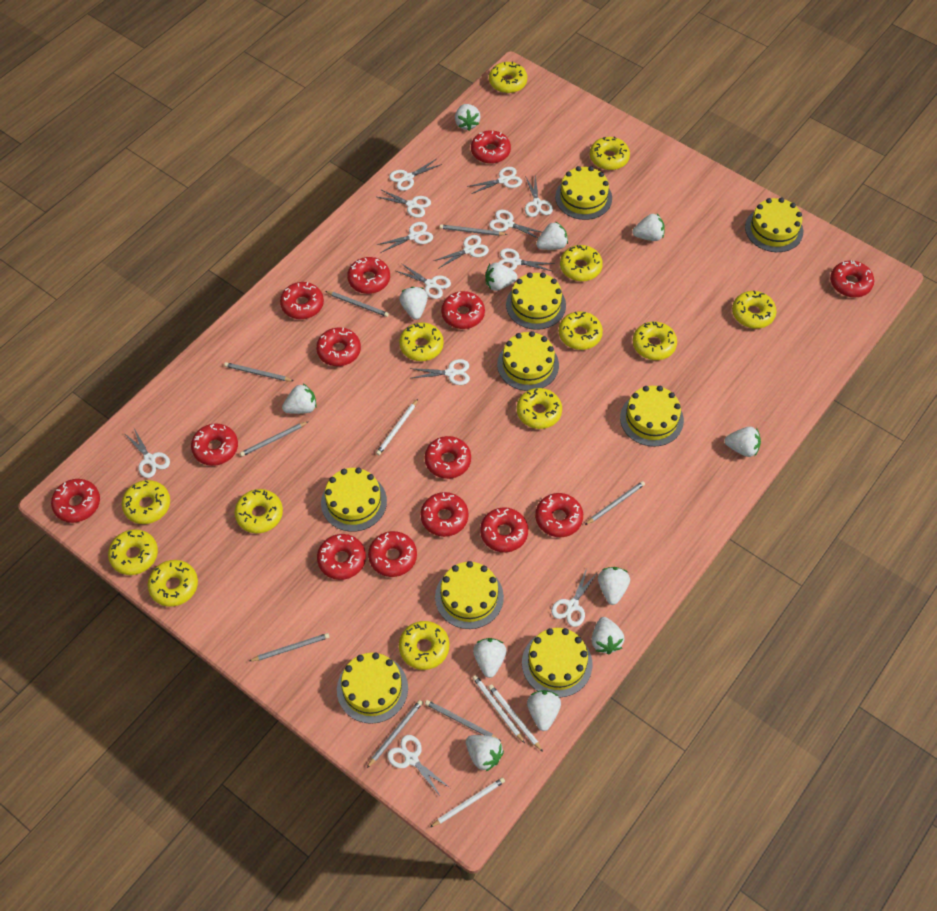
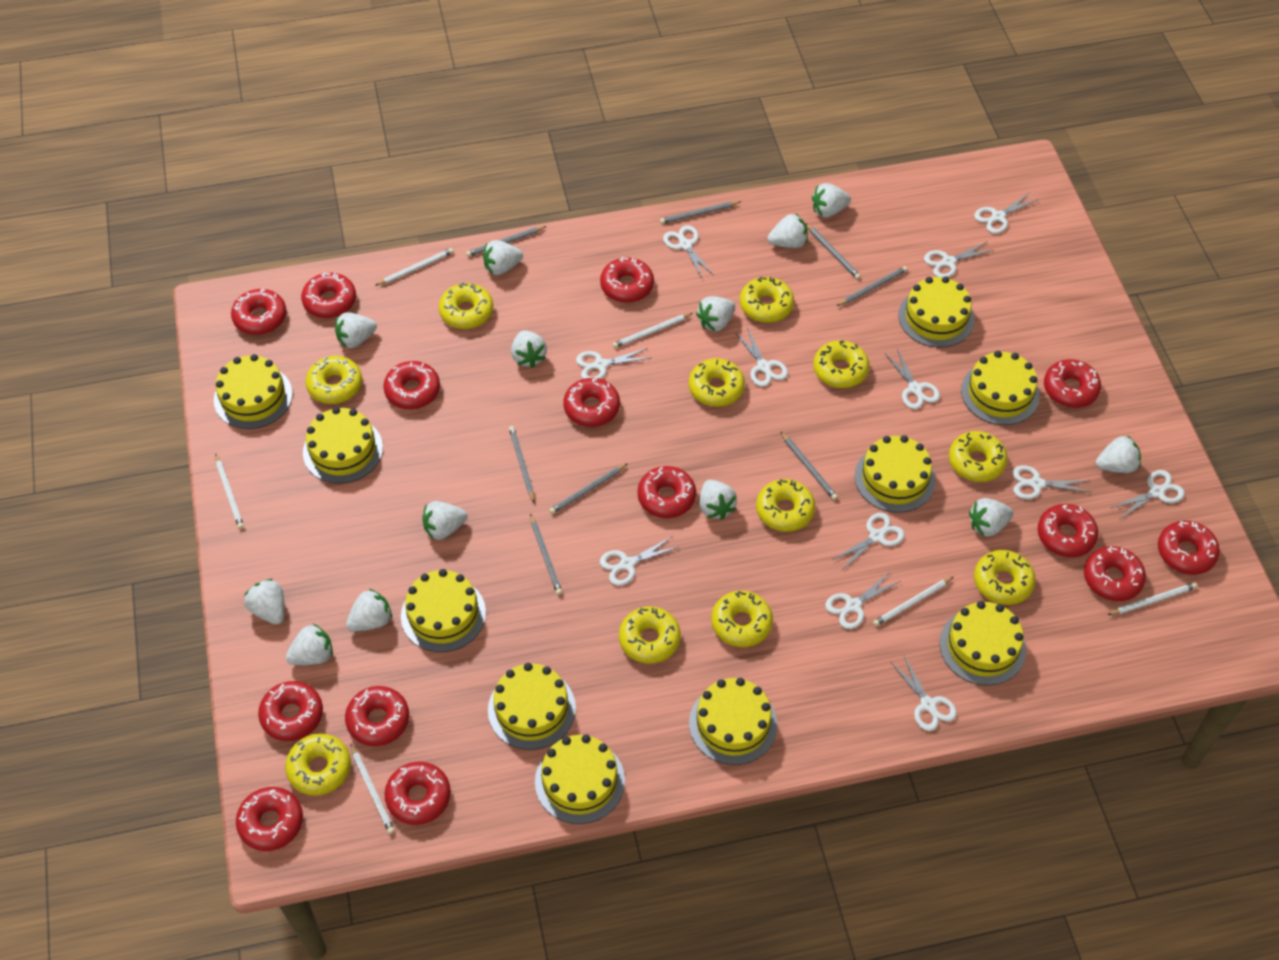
white pencil: 4 -> 6
white scissors: 13 -> 12
white strawberry: 12 -> 13
yellow cake: 9 -> 10
yellow donut: 13 -> 11

